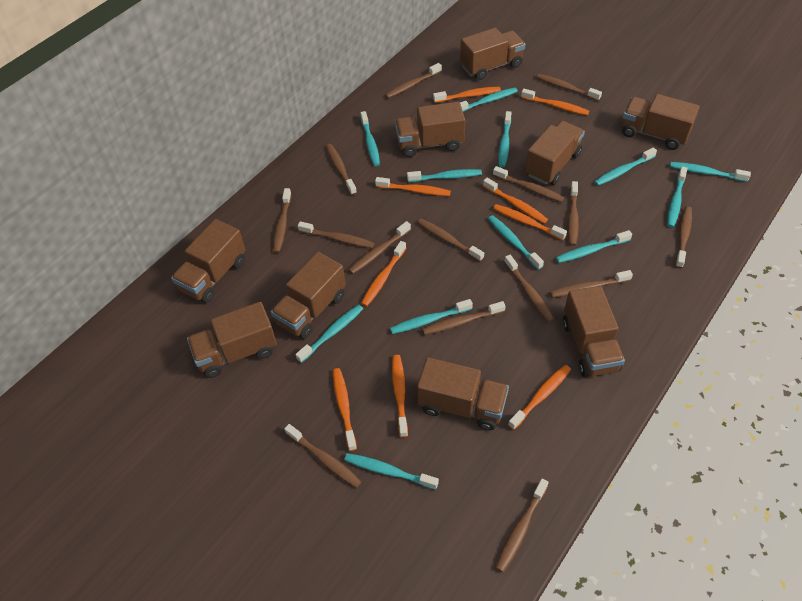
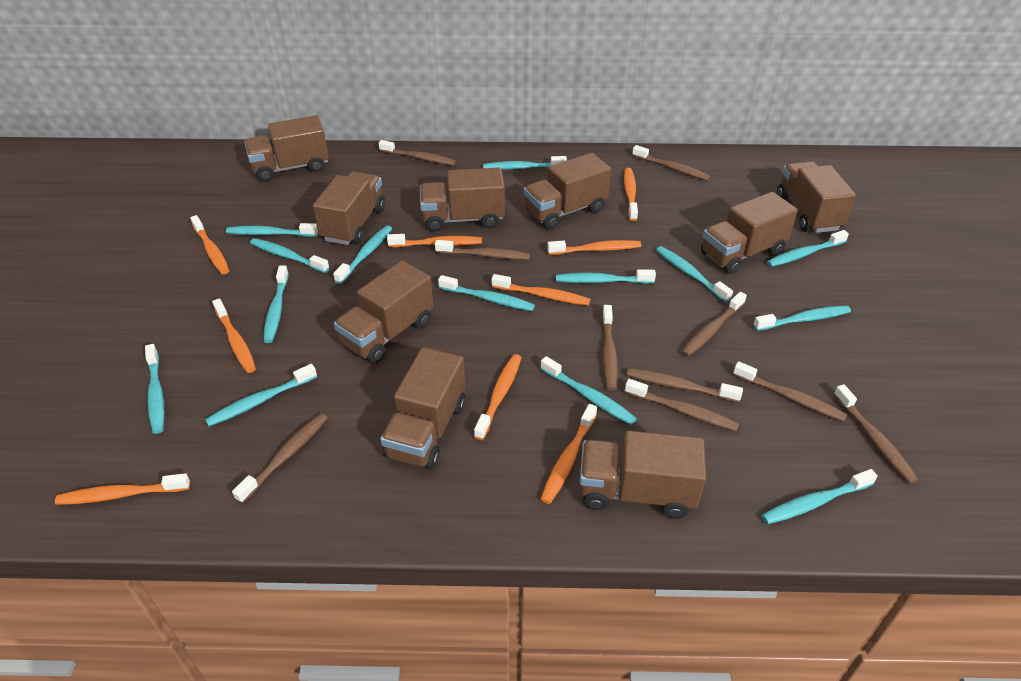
brown toothbrush: 15 -> 10
turquoise toothbrush: 12 -> 14

